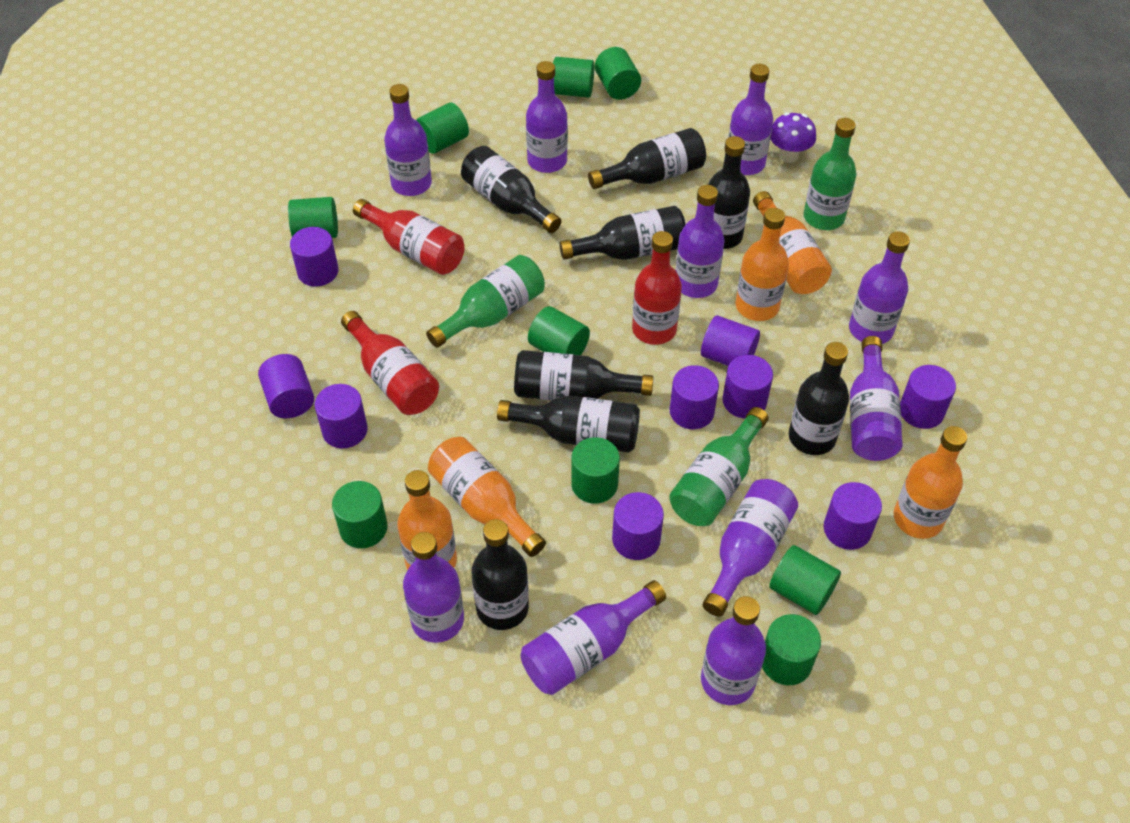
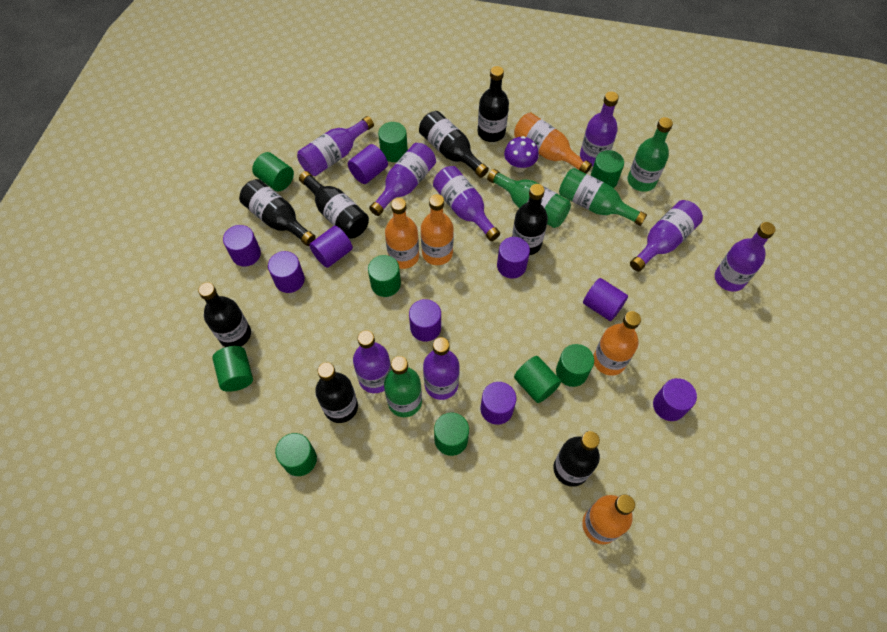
green bottle: 3 -> 4
purple bottle: 10 -> 8
red bottle: 3 -> 0

